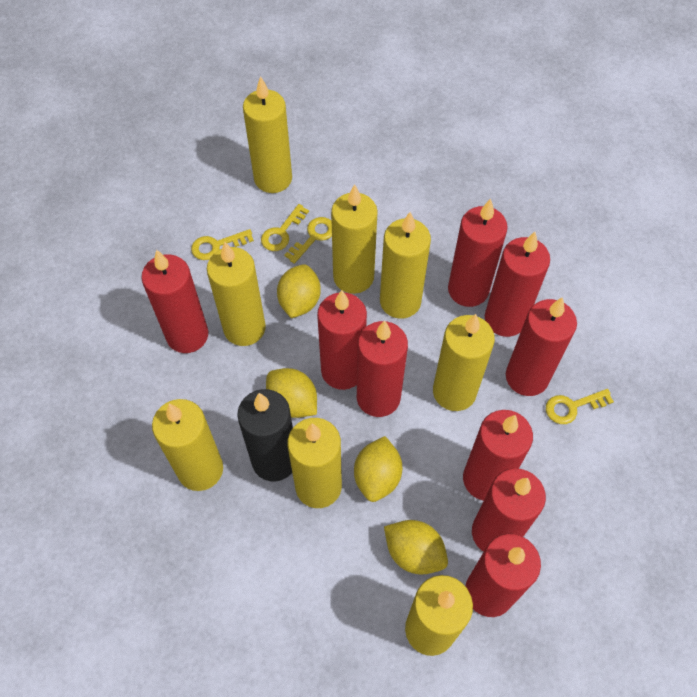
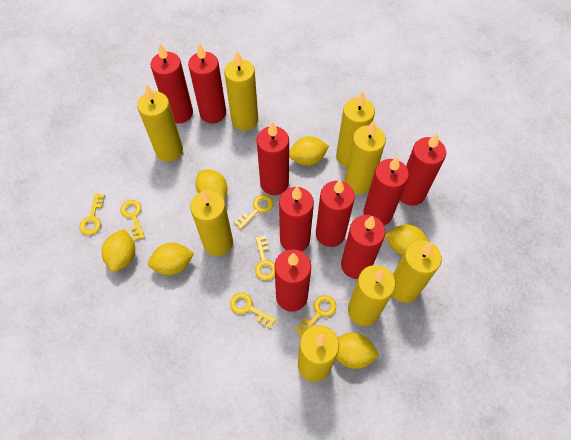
black candle: 1 -> 0
yellow key: 4 -> 6
yellow lemon: 4 -> 6

